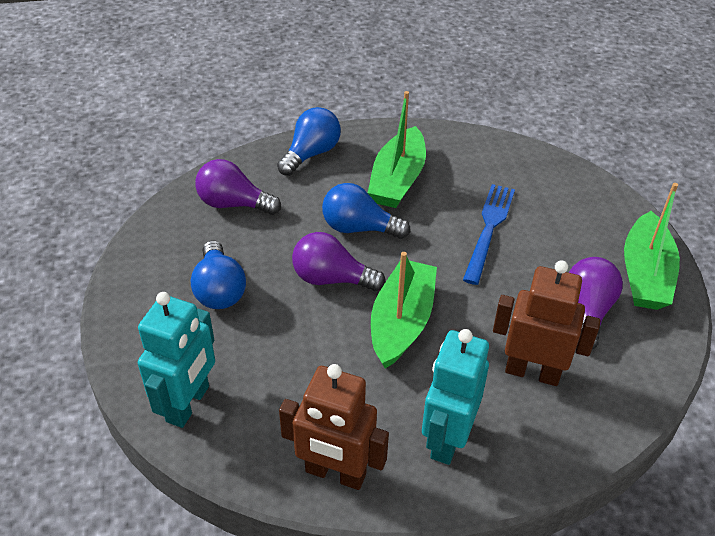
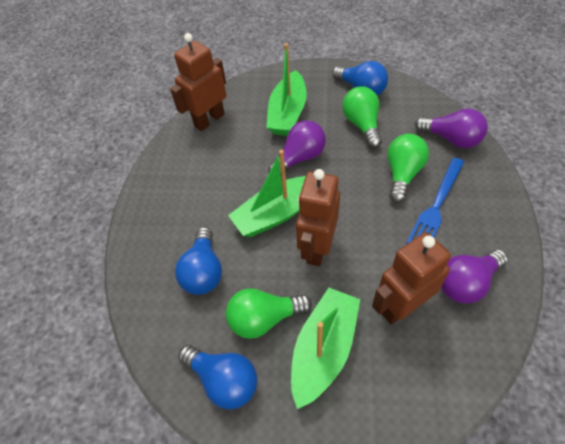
brown robot: 2 -> 3
green light bulb: 0 -> 3
turquoise robot: 2 -> 0

